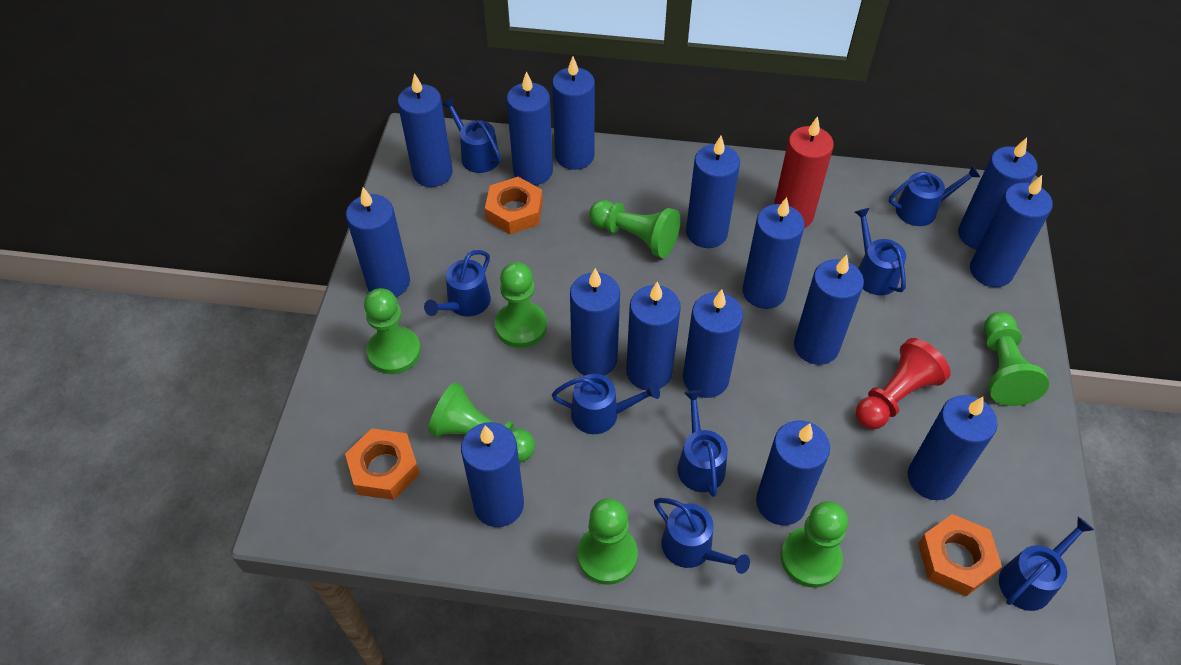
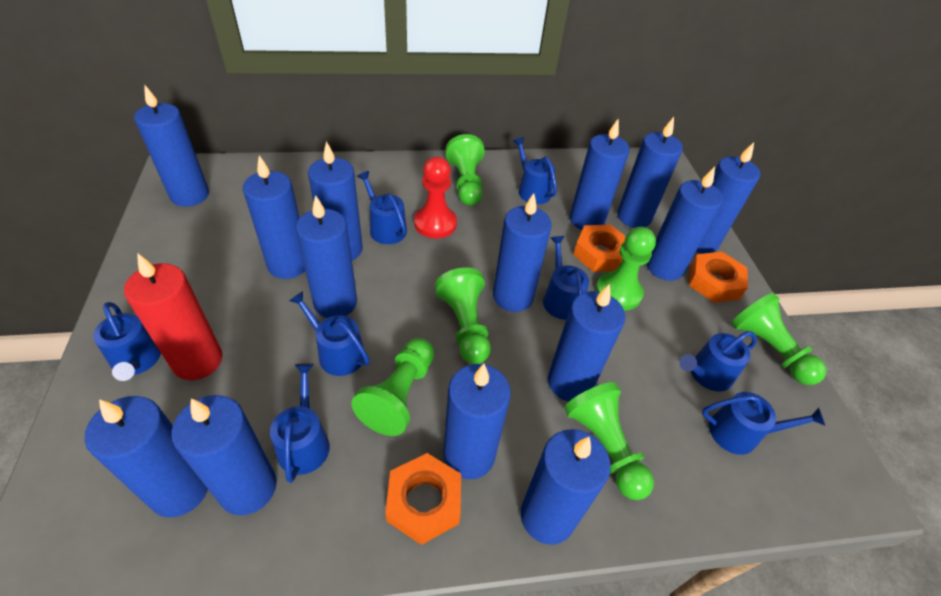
blue candle: 15 -> 14
green pawn: 7 -> 6

